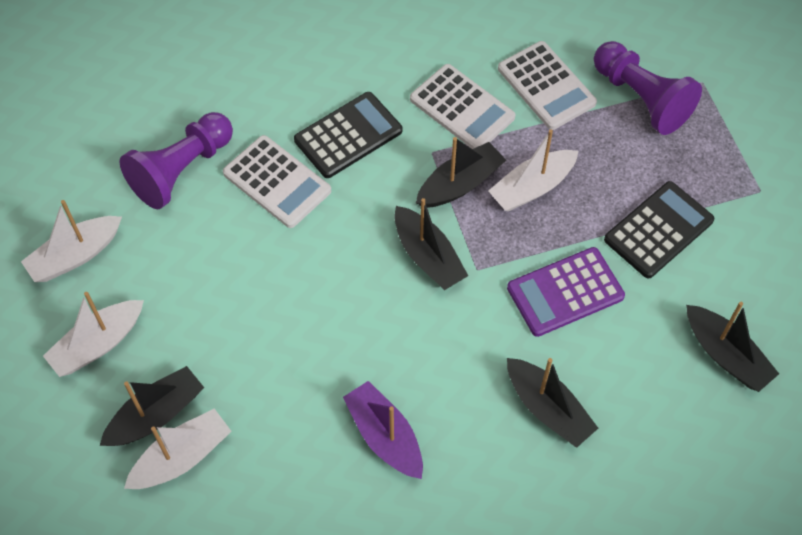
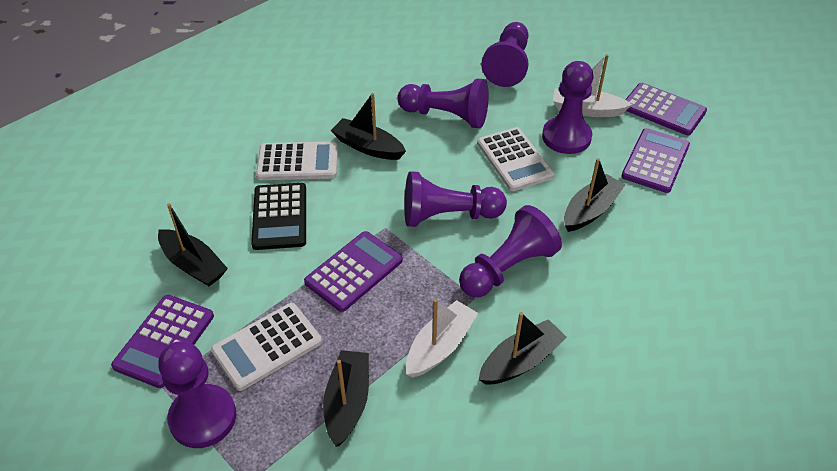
black calculator: 2 -> 1
purple boat: 1 -> 0
purple calculator: 1 -> 4
purple pawn: 2 -> 6
white boat: 4 -> 2

